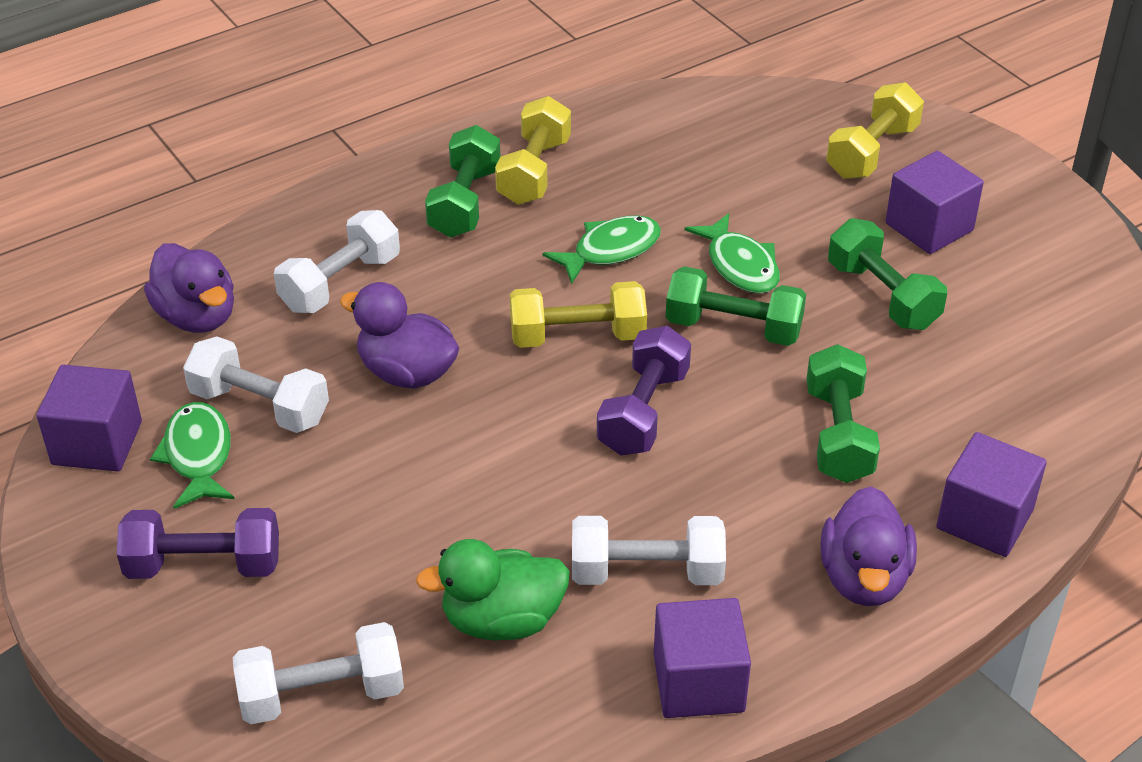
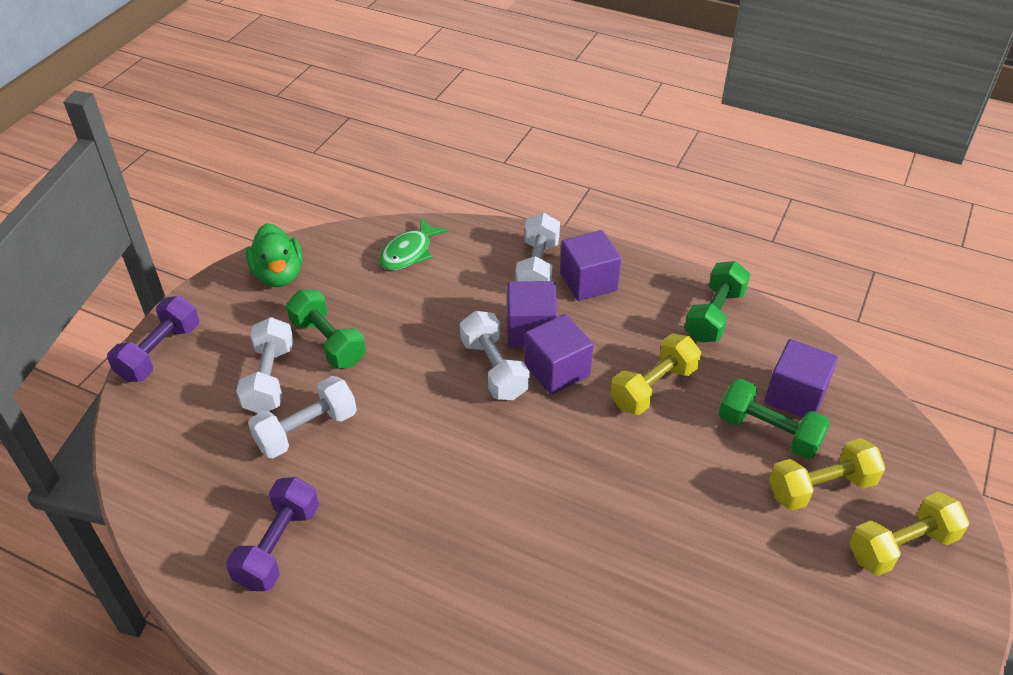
green dumbbell: 4 -> 3
green fish: 3 -> 1
purple duck: 3 -> 0

